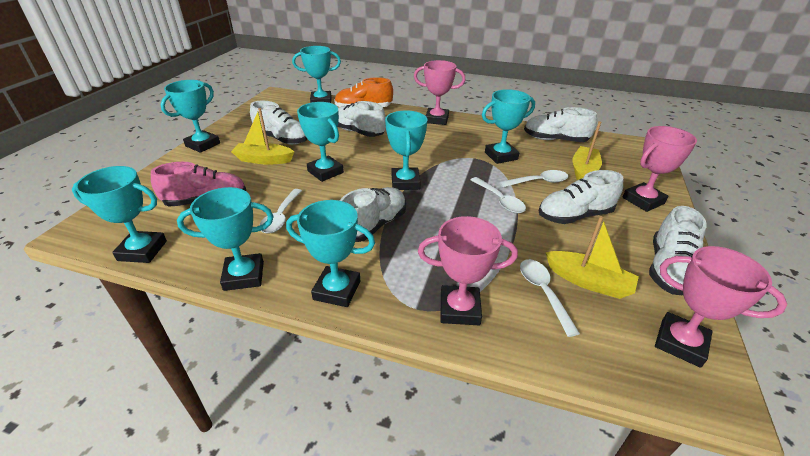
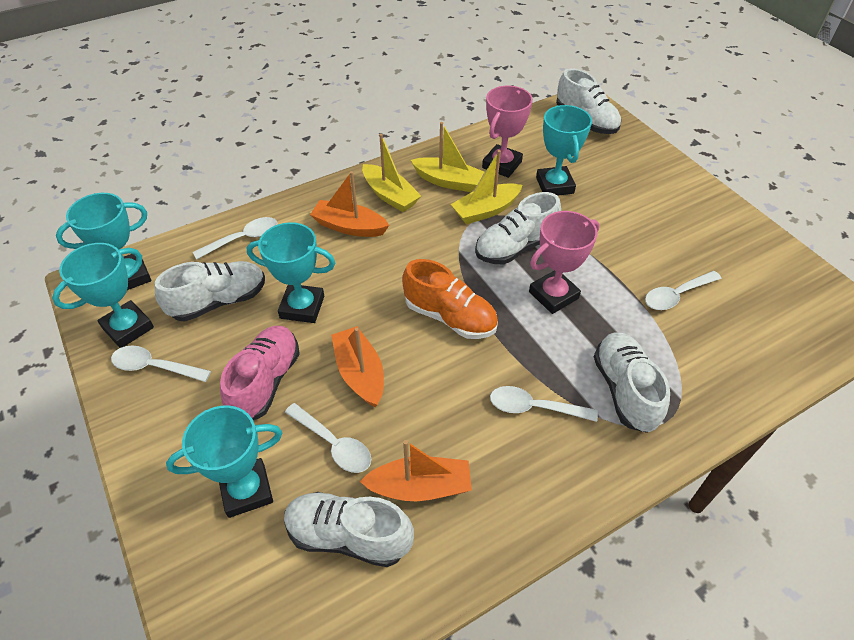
orange boat: 0 -> 3
pink trophy: 4 -> 2
turquoise trophy: 8 -> 5
white shoe: 6 -> 5
white spoon: 4 -> 5

